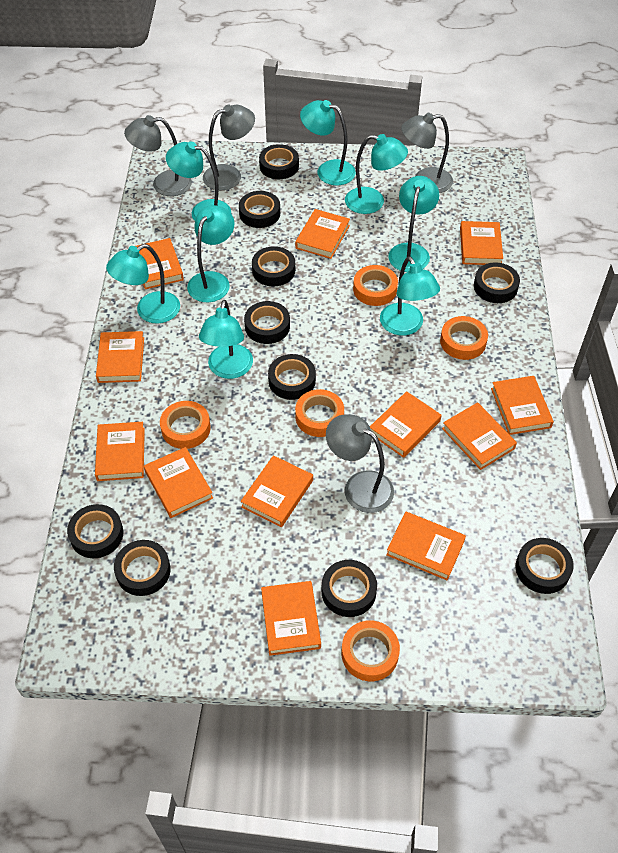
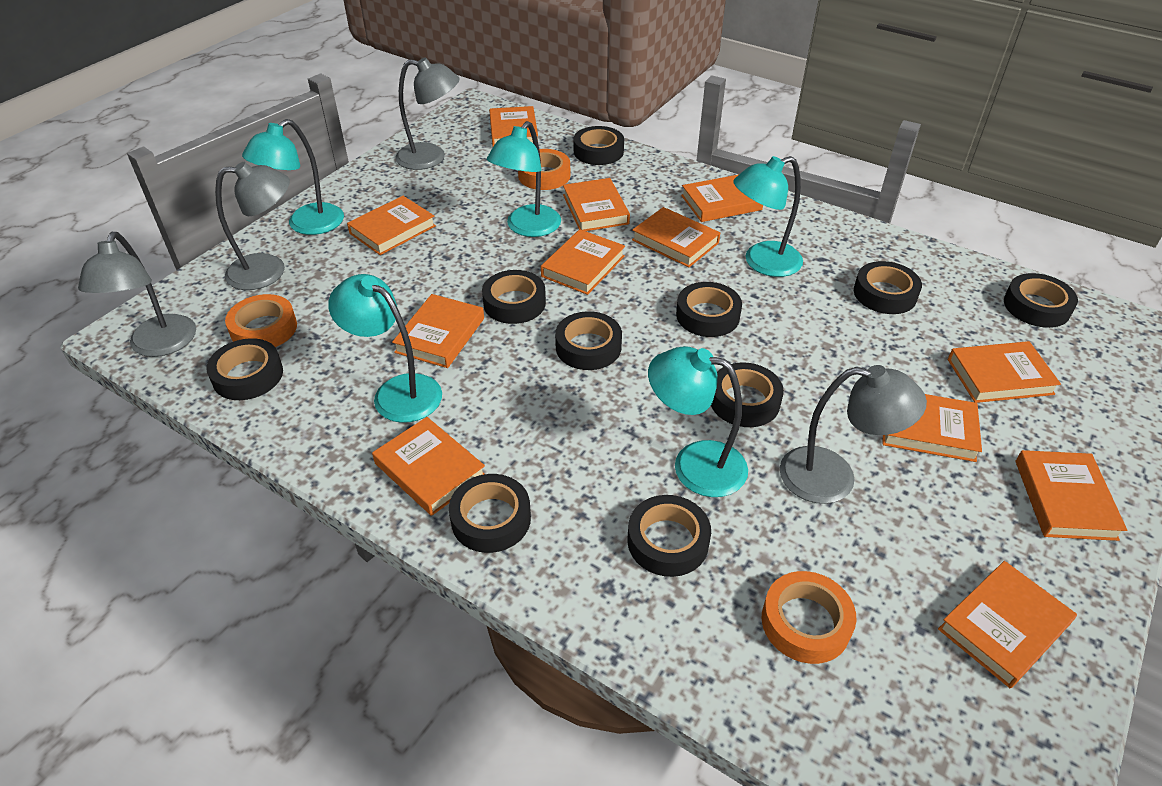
orange tape: 5 -> 3
turquoise lamp: 8 -> 5

